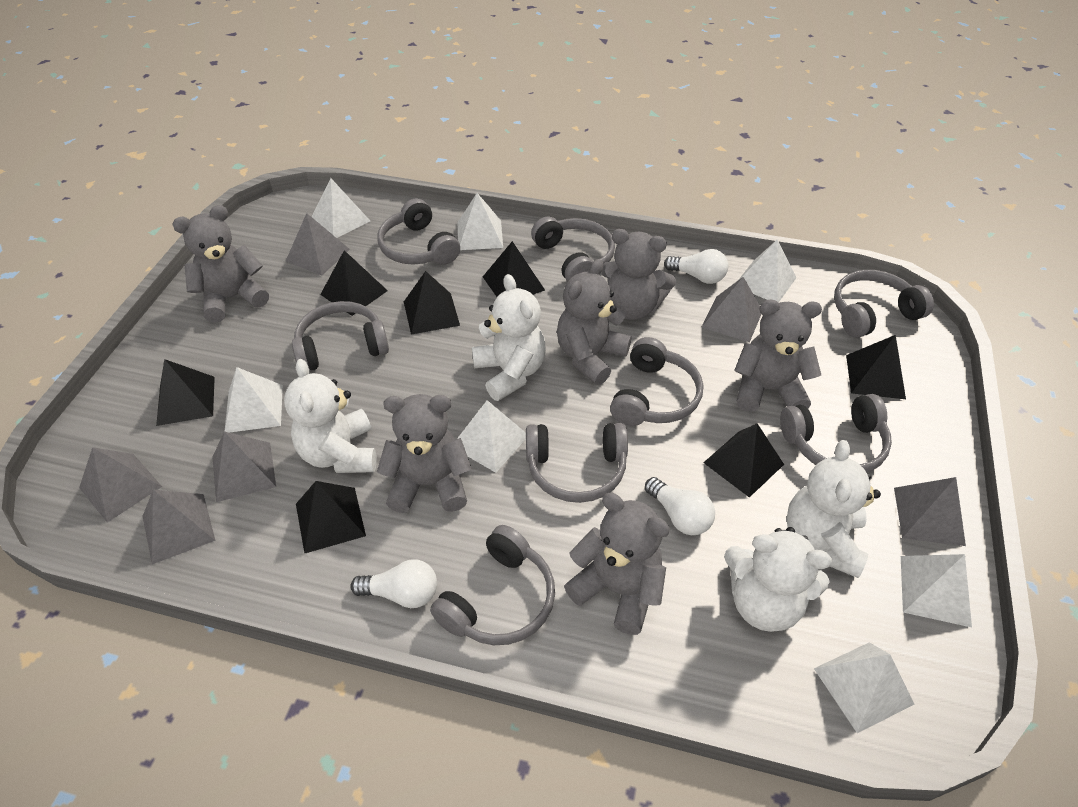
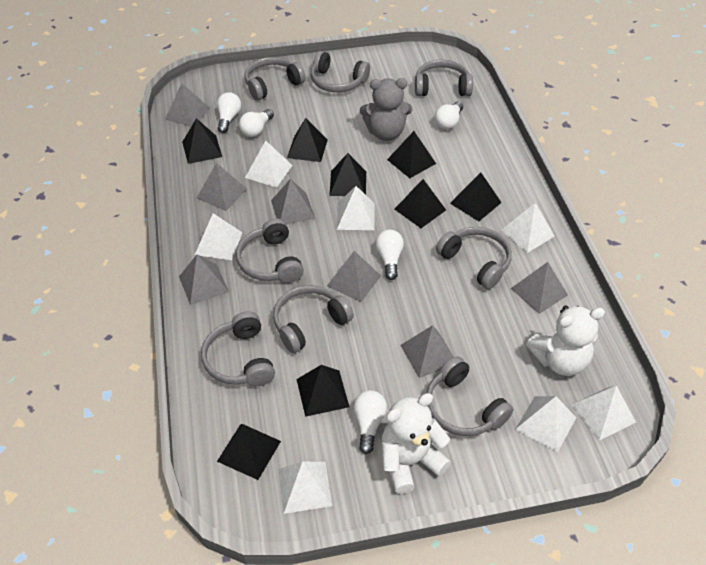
black pyramid: 7 -> 8
grey pyramid: 6 -> 7
grey teddy bear: 6 -> 1
white light bulb: 3 -> 5
white teddy bear: 4 -> 2

